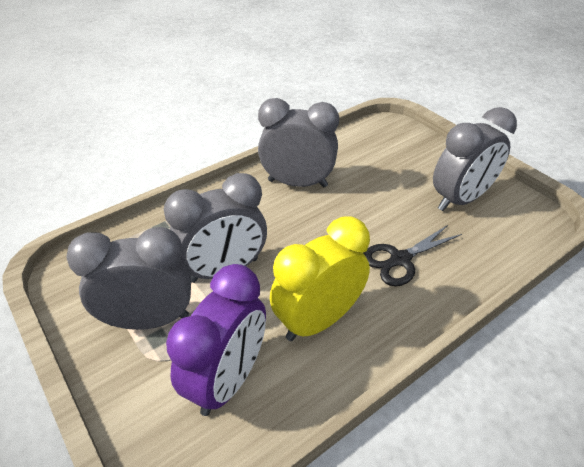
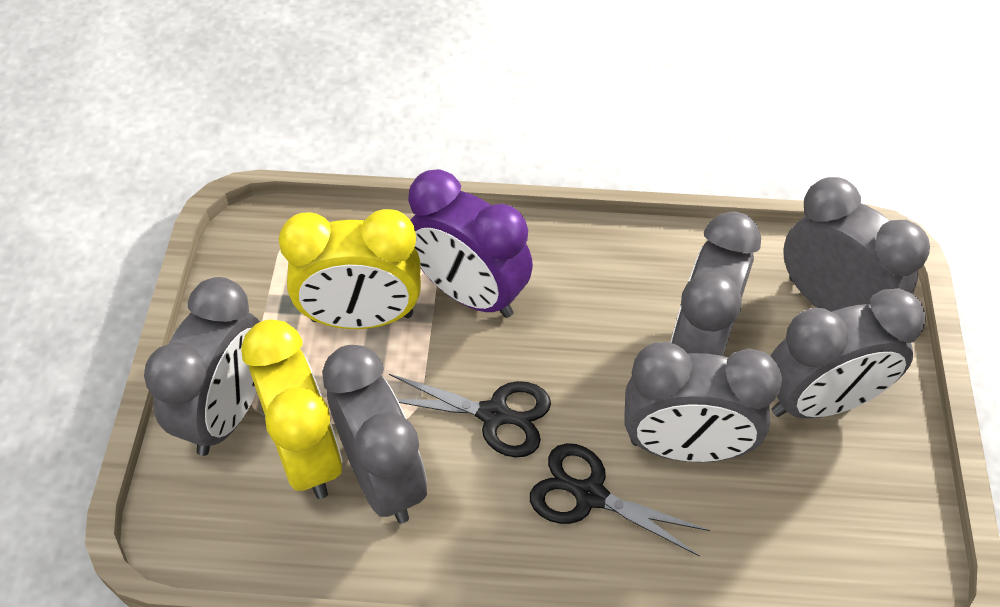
black scissors: 1 -> 2
grey clock: 4 -> 6
yellow clock: 1 -> 2

